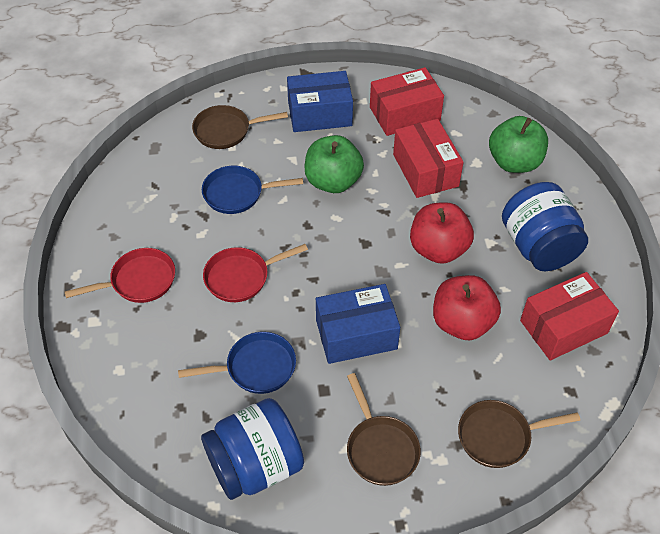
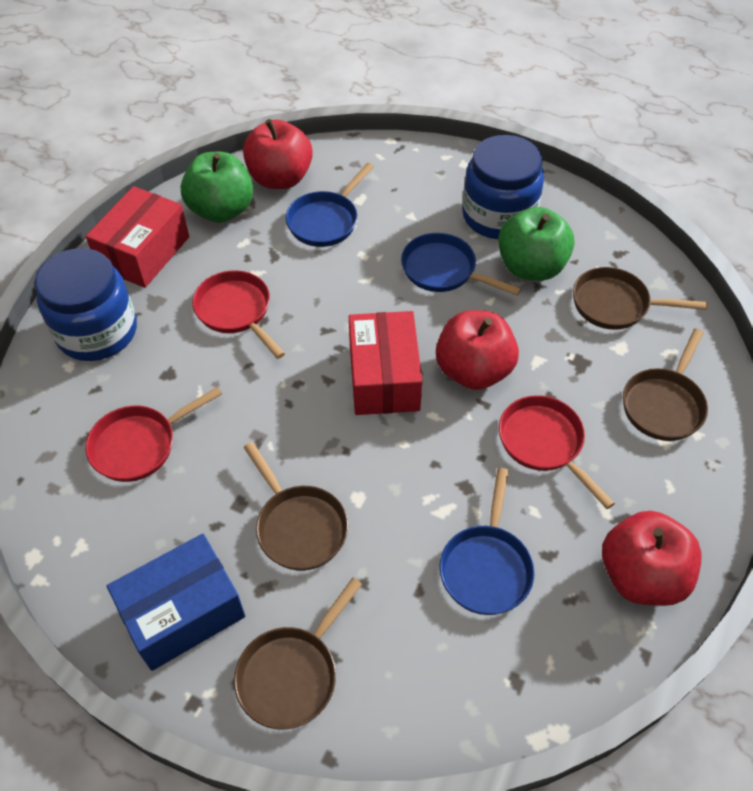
blue box: 2 -> 1
blue pan: 2 -> 3
brown pan: 3 -> 4
red apple: 2 -> 3
red box: 3 -> 2
red pan: 2 -> 3

